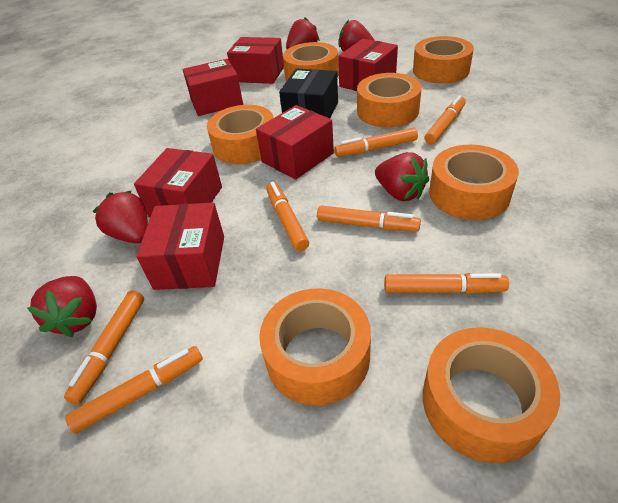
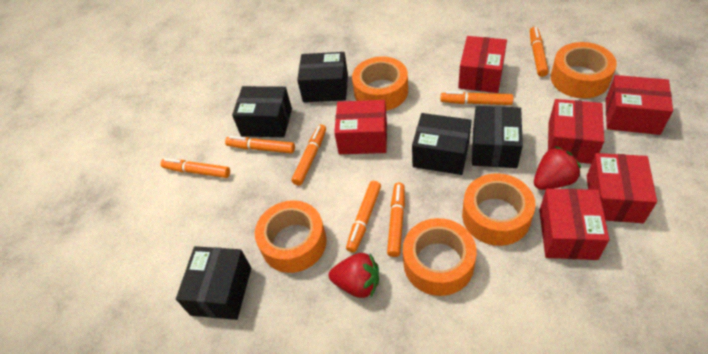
black box: 1 -> 5
orange tape: 7 -> 5
red strawberry: 5 -> 2

